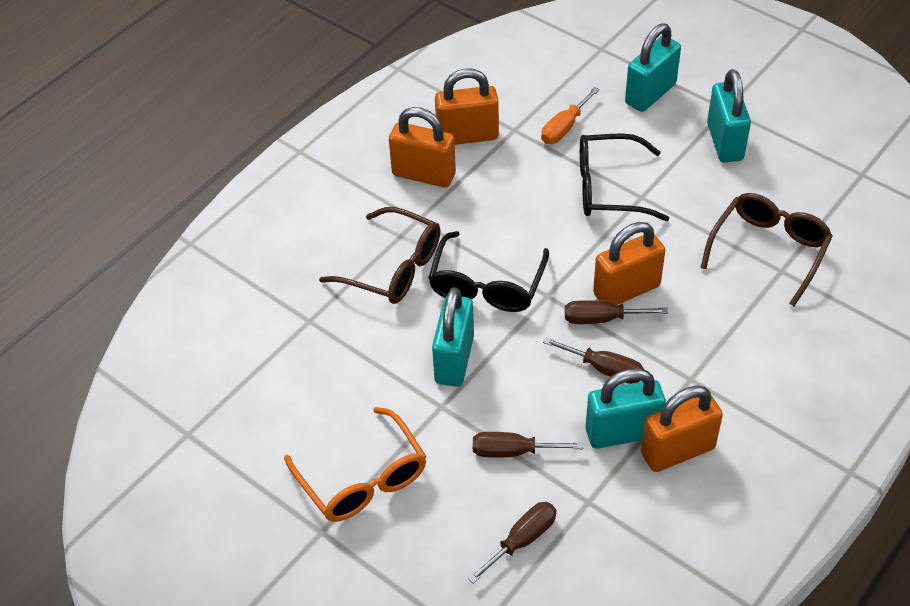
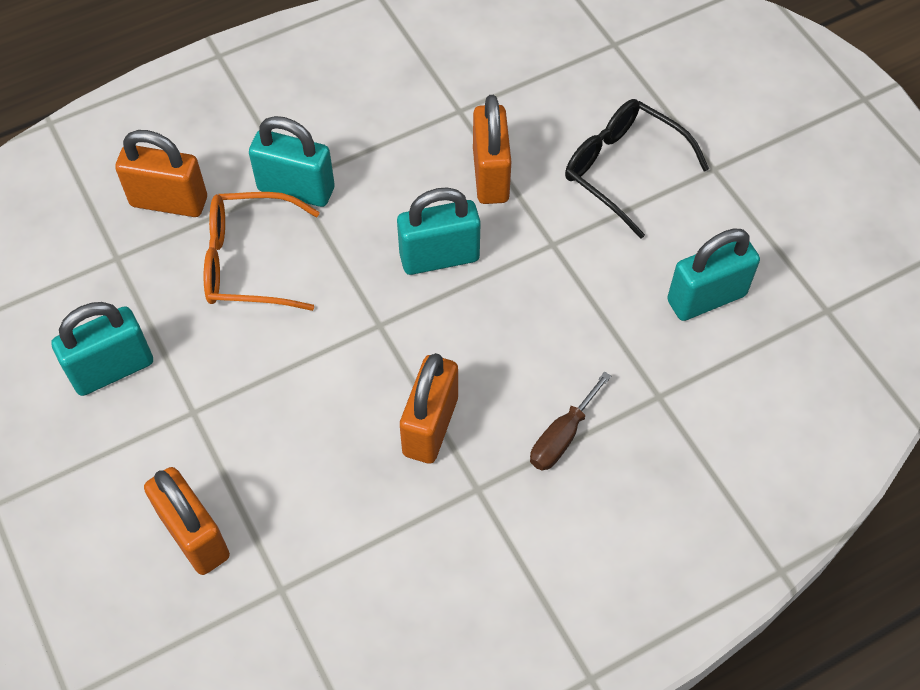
black glasses: 2 -> 1
brown glasses: 2 -> 0
brown screwdriver: 4 -> 1
orange screwdriver: 1 -> 0

